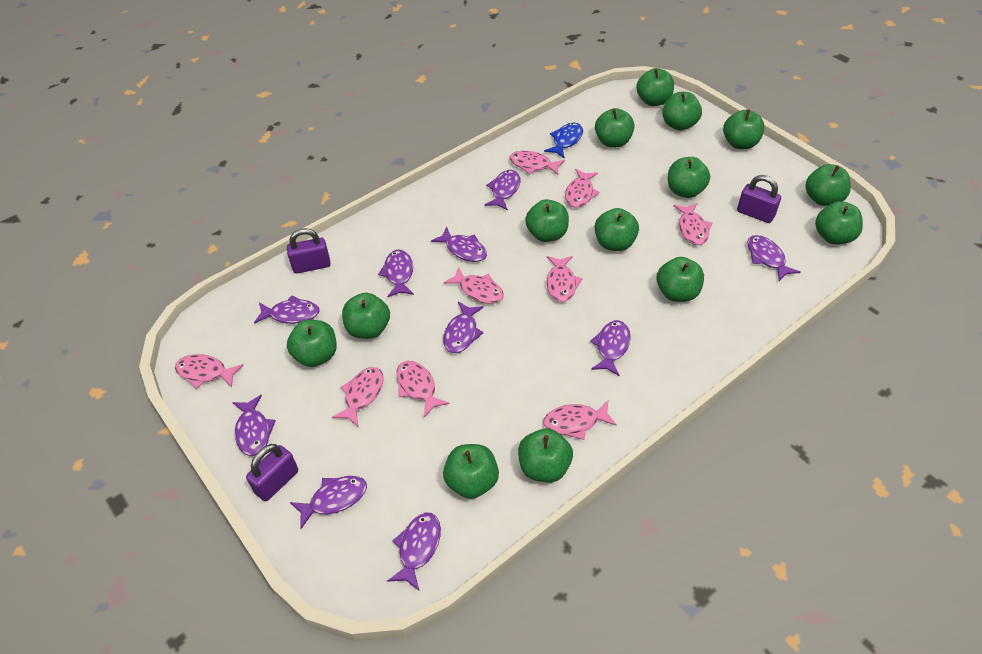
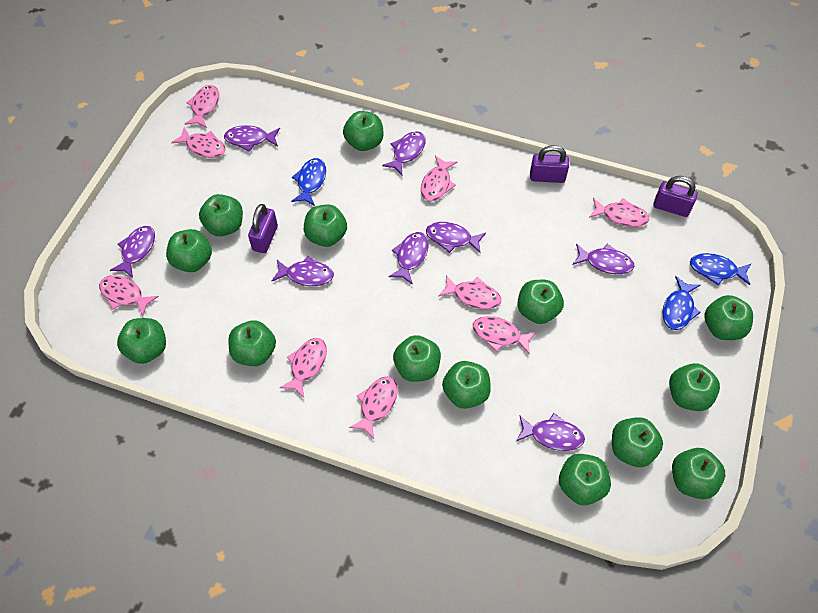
blue fish: 1 -> 3
purple fish: 10 -> 8

